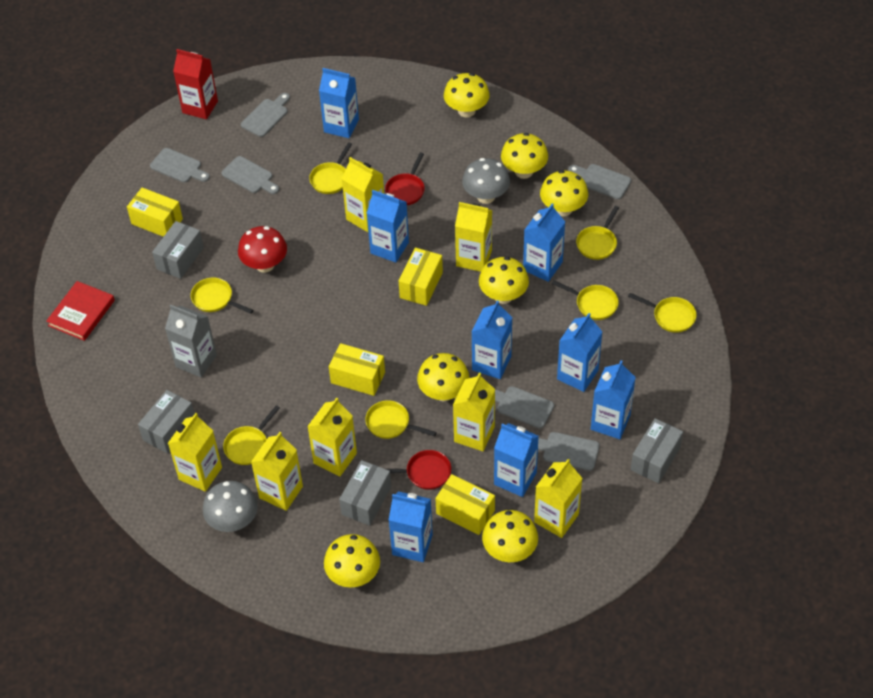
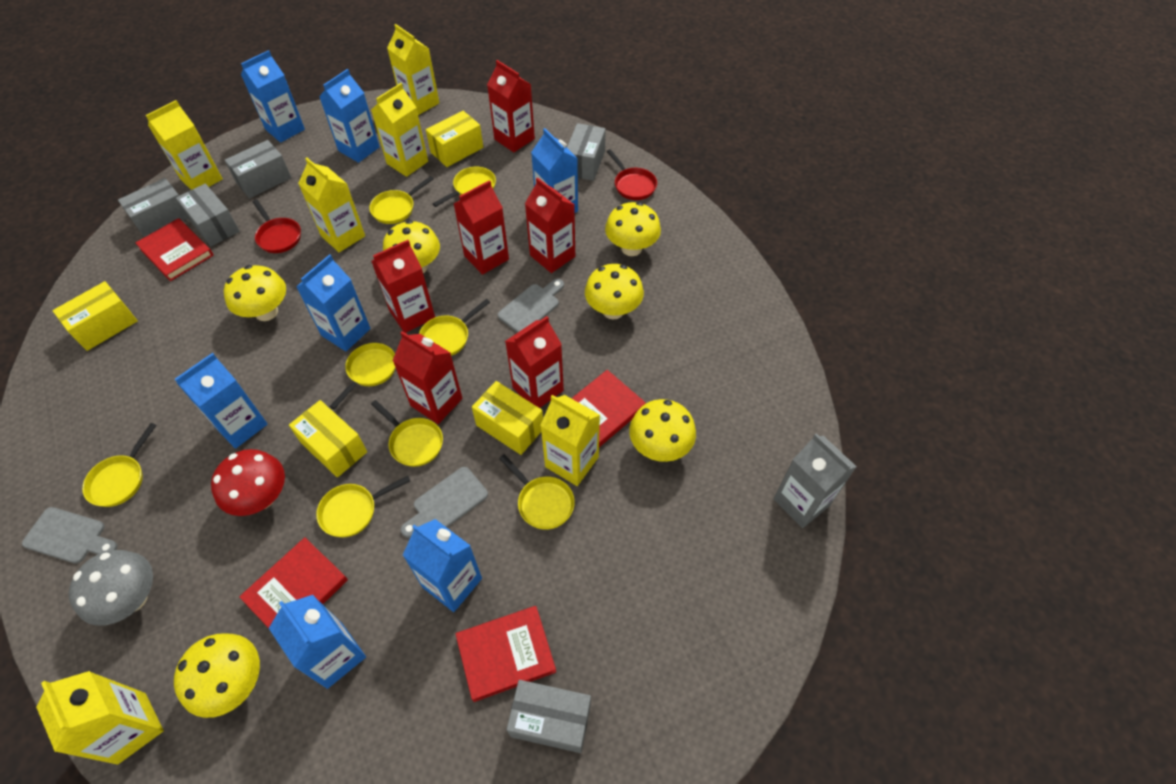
blue carton: 8 -> 7
grey box: 4 -> 5
grey cutting board: 6 -> 3
grey mushroom: 2 -> 1
red book: 1 -> 4
red carton: 1 -> 6
yellow carton: 7 -> 6
yellow mushroom: 7 -> 6
yellow pan: 7 -> 8

